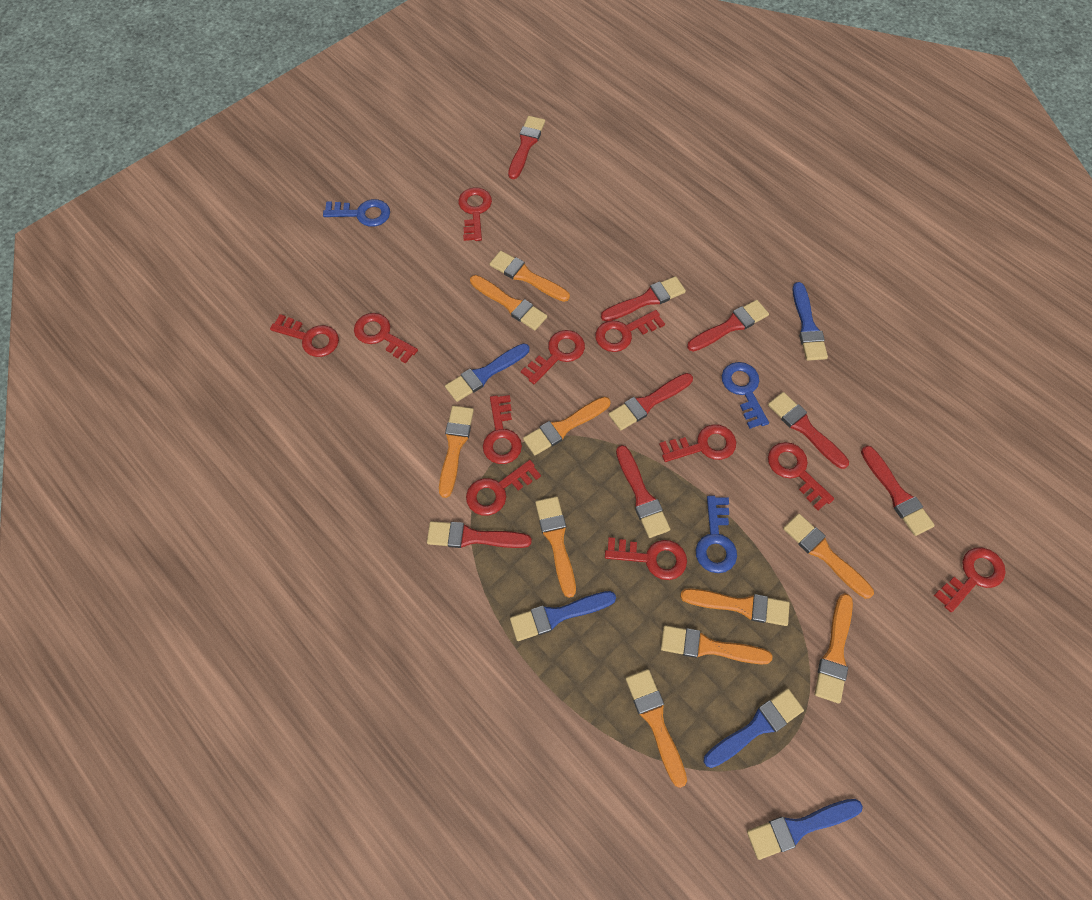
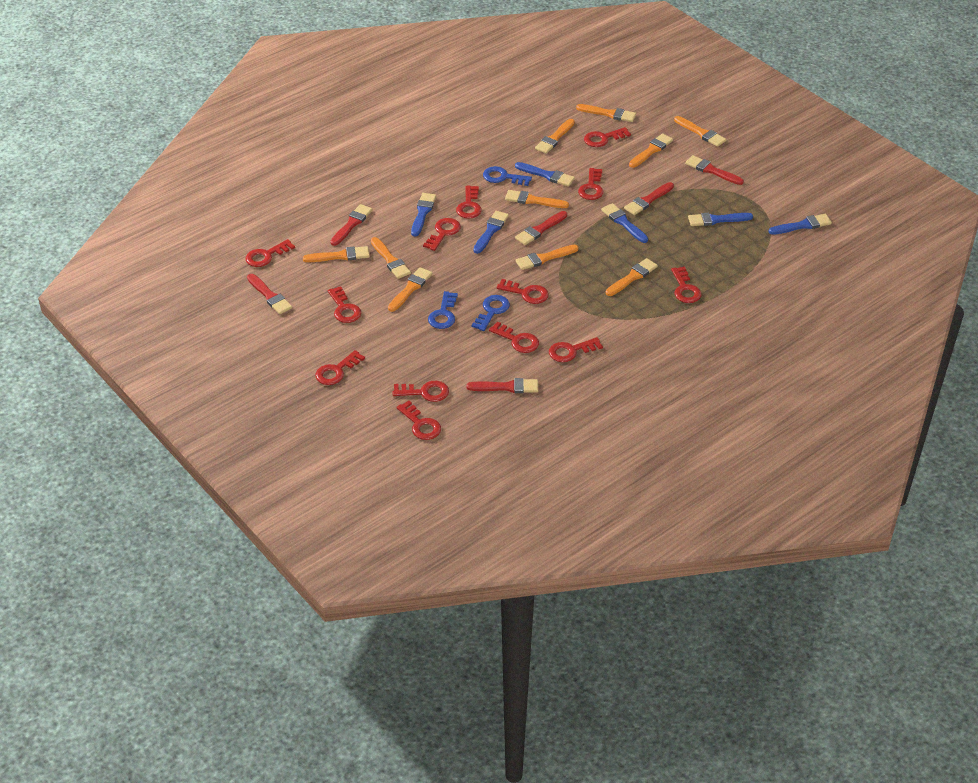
blue brush: 5 -> 6
red brush: 8 -> 6
red key: 11 -> 13

